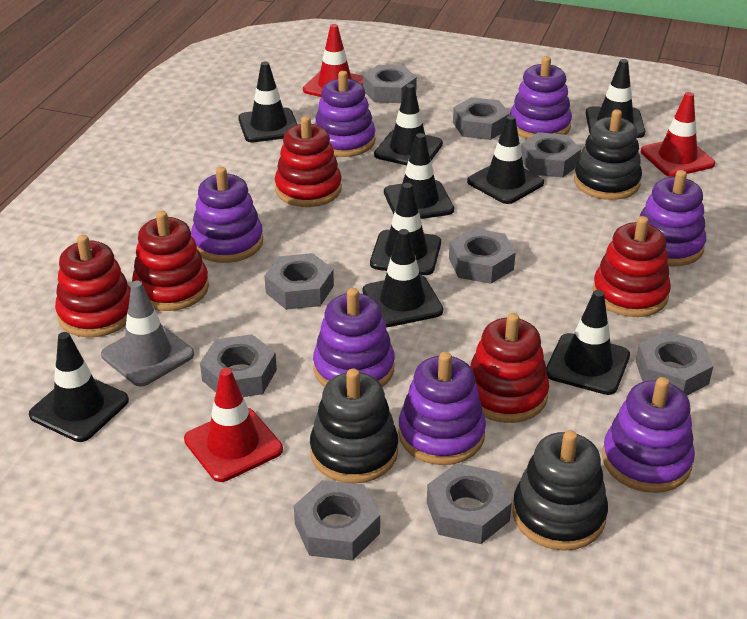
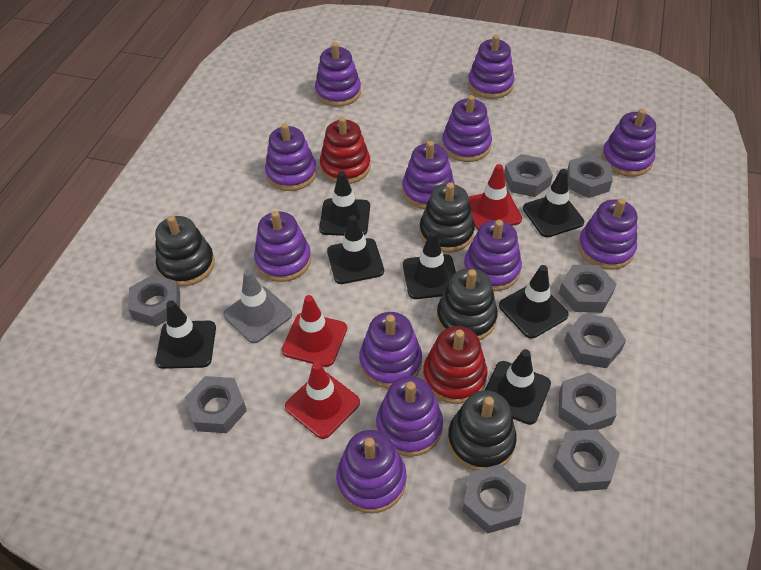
black stacking toy: 3 -> 4
black traffic cone: 9 -> 7
purple stacking toy: 7 -> 12
red stacking toy: 5 -> 2

